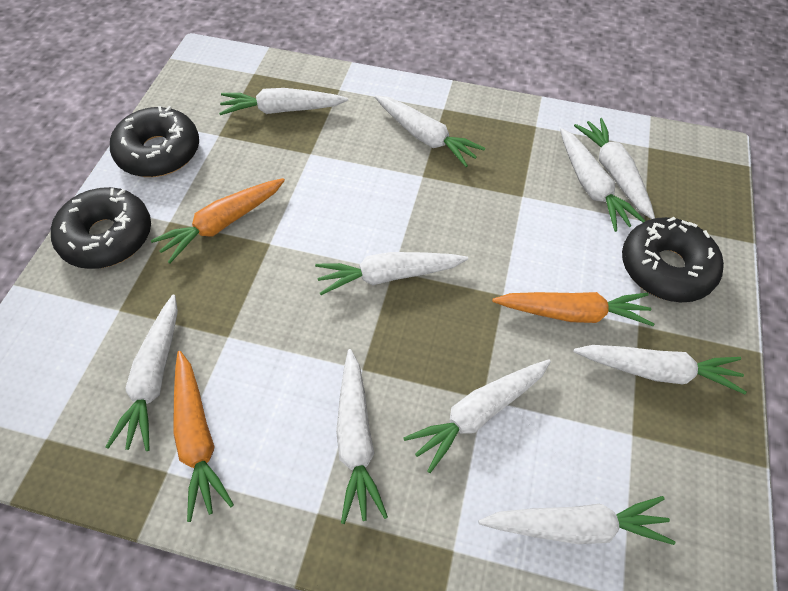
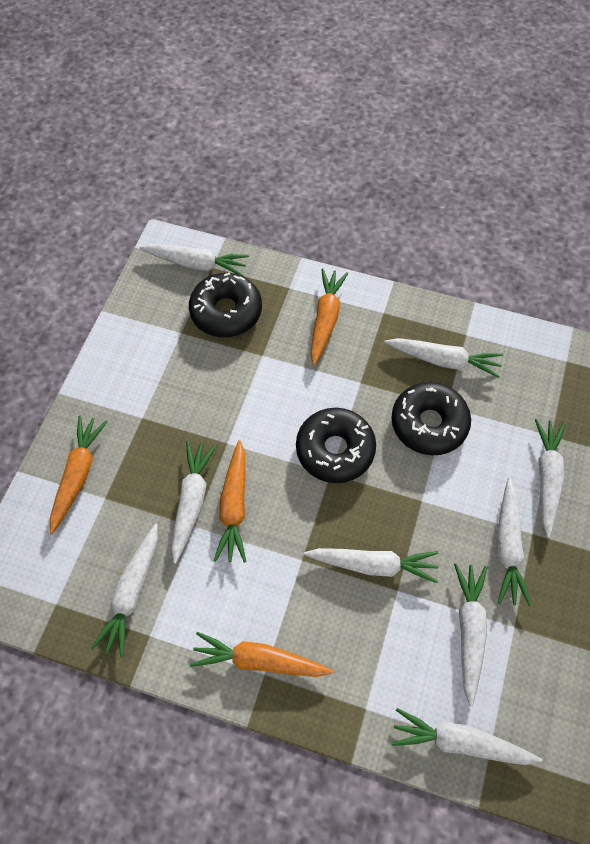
orange carrot: 3 -> 4
white carrot: 10 -> 9

